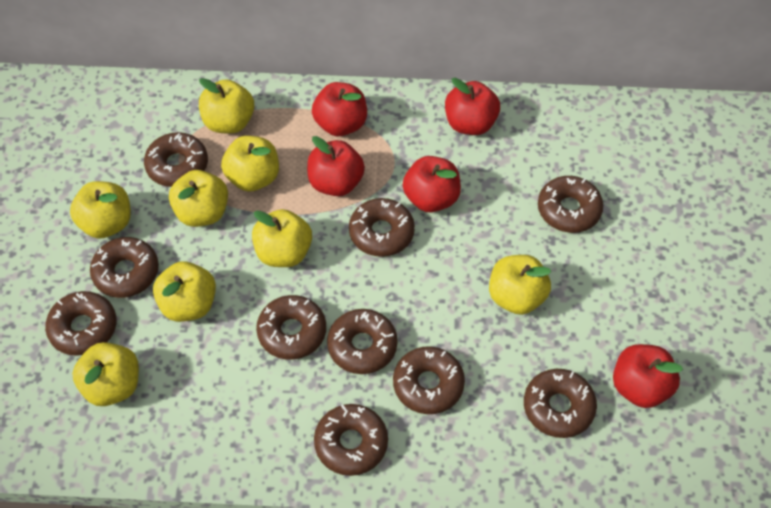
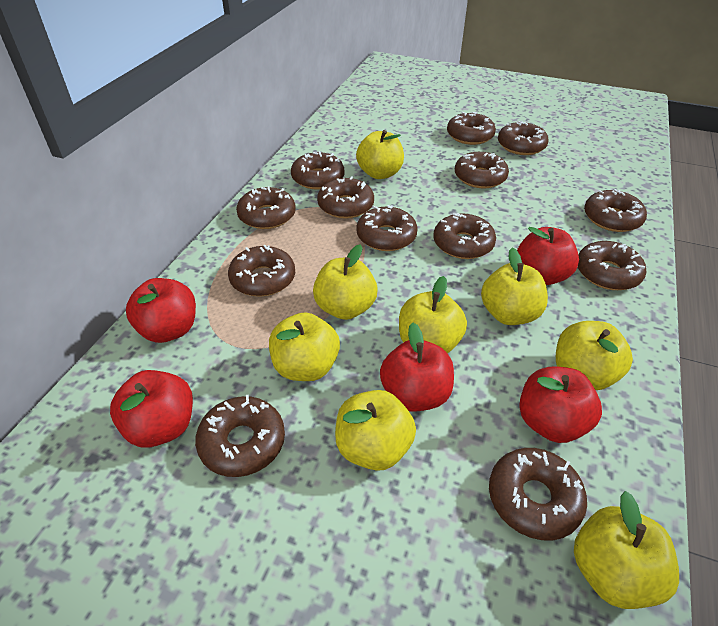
brown donut: 10 -> 13

